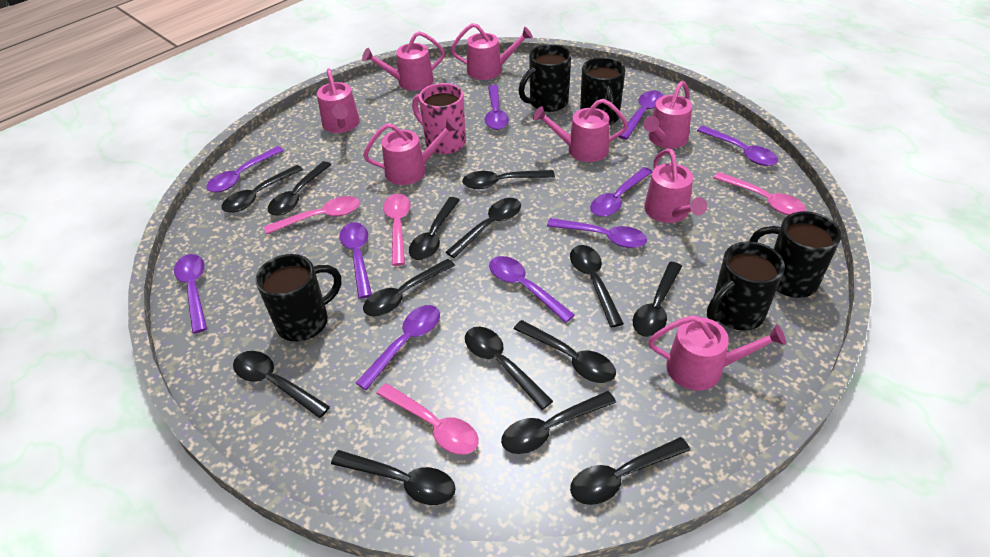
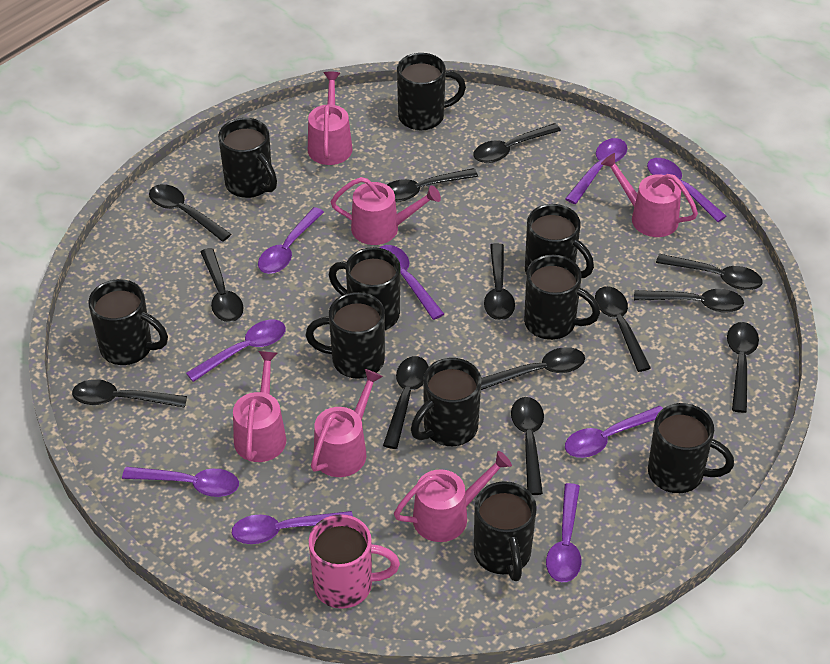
black mug: 5 -> 10
black spoon: 14 -> 13
pink spoon: 4 -> 0
pink watering can: 8 -> 6
purple spoon: 10 -> 9

